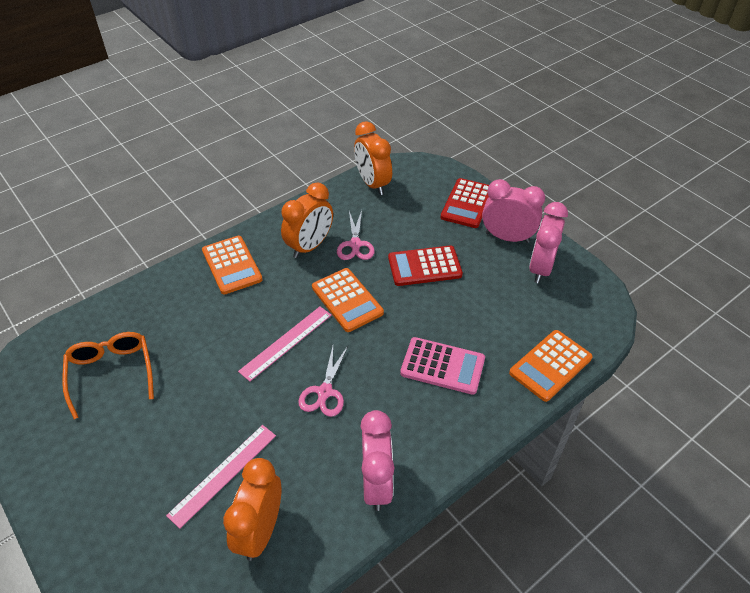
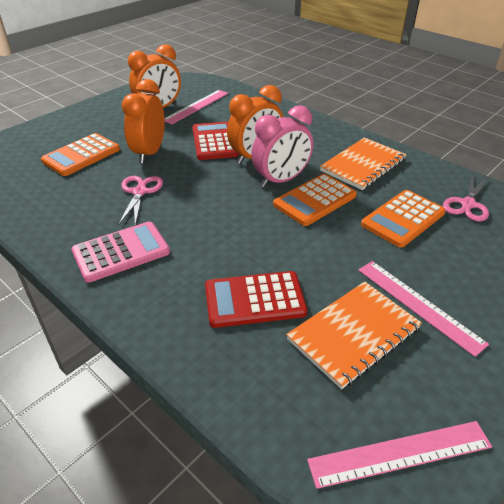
orange glasses: 1 -> 0
orange notebook: 0 -> 2
pink clock: 3 -> 1
pink ruler: 2 -> 3

